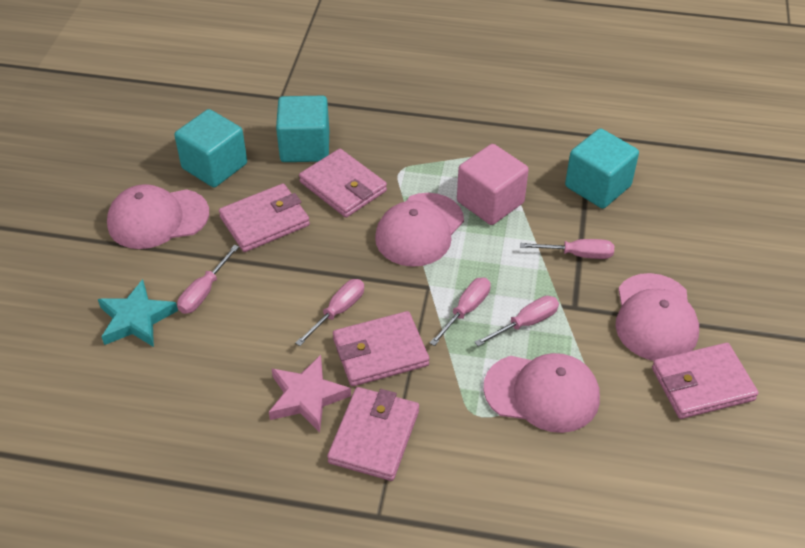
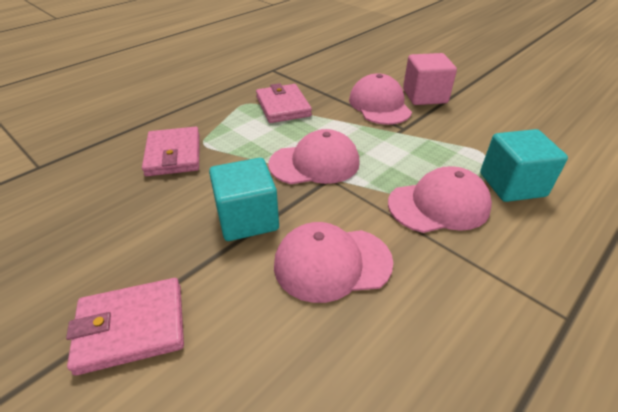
pink screwdriver: 5 -> 0
pink star: 1 -> 0
pink wallet: 5 -> 3
turquoise cube: 3 -> 2
turquoise star: 1 -> 0

